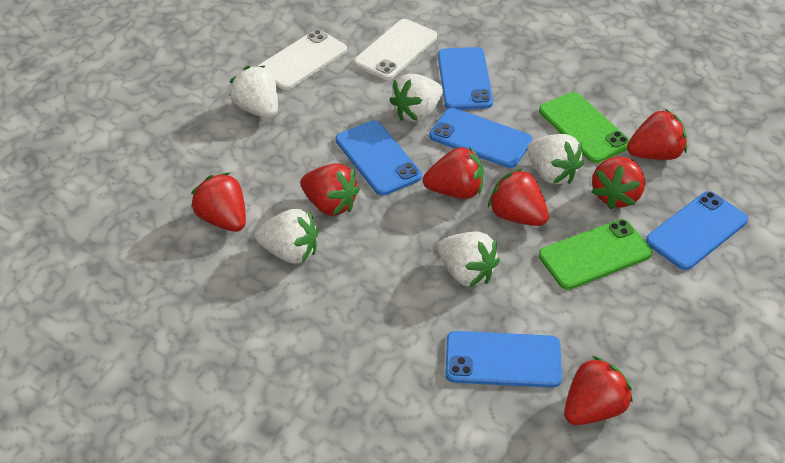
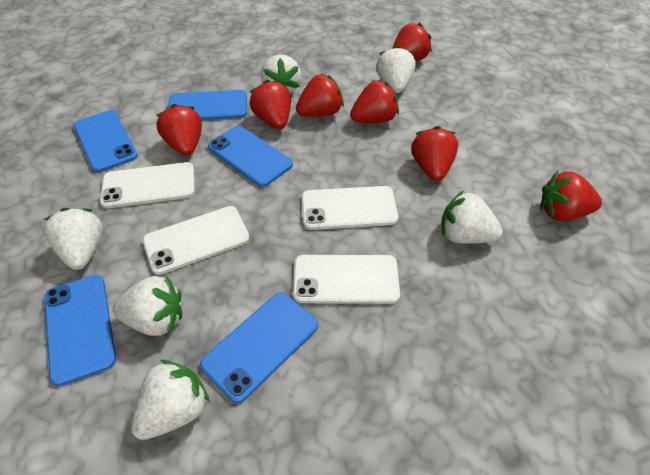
green phone: 2 -> 0
white phone: 2 -> 4
white strawberry: 5 -> 6

